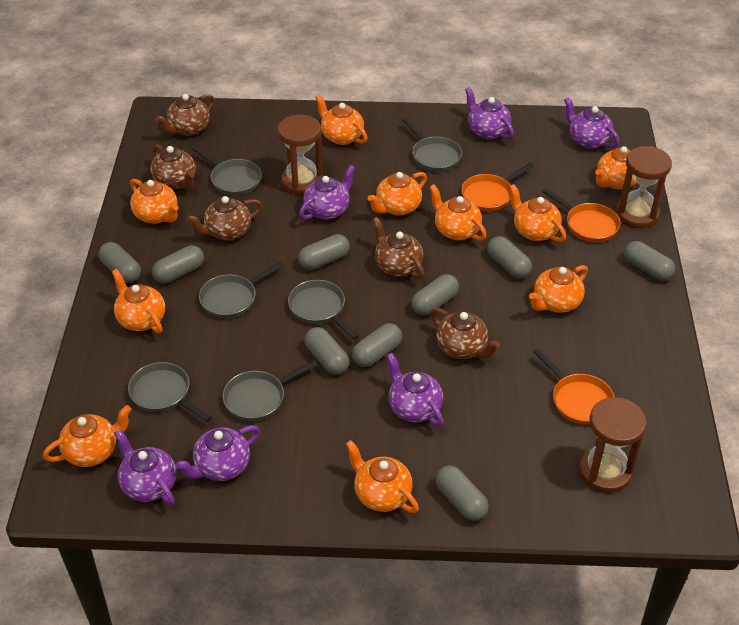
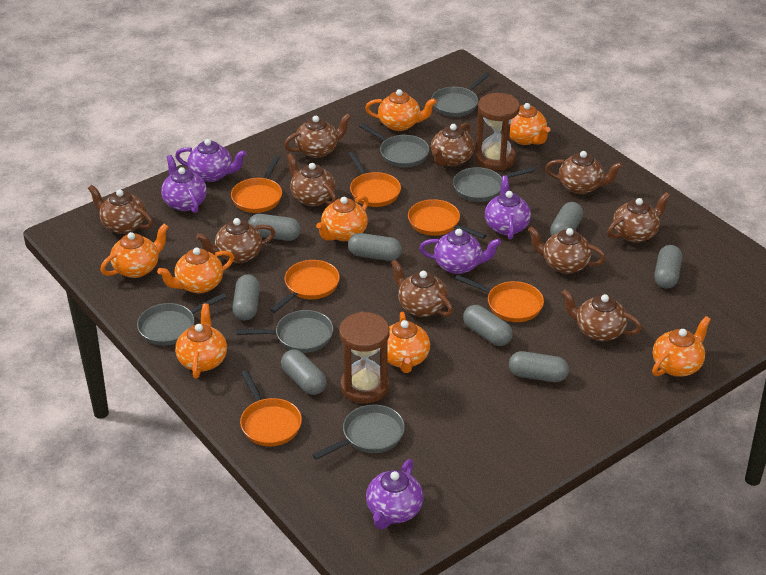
brown hourglass: 3 -> 2
brown teapot: 5 -> 10
grey capsule: 9 -> 8
orange pan: 3 -> 6
orange teapot: 10 -> 8
purple teapot: 6 -> 5

